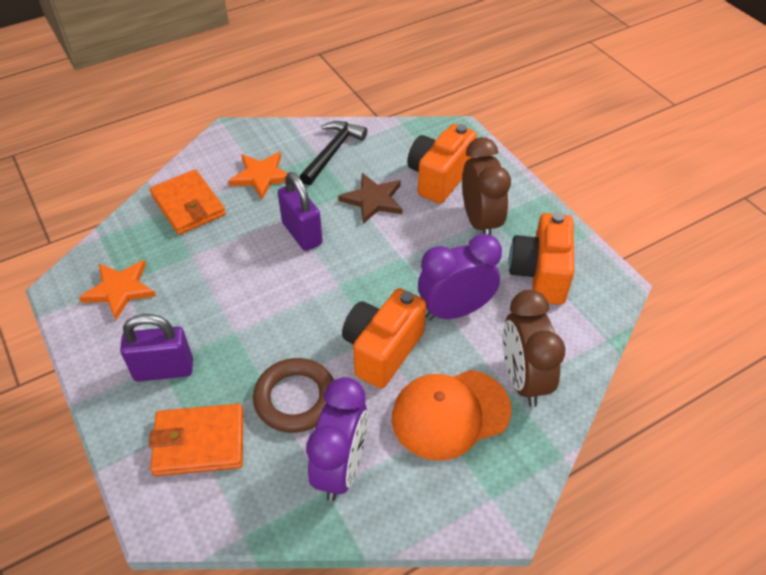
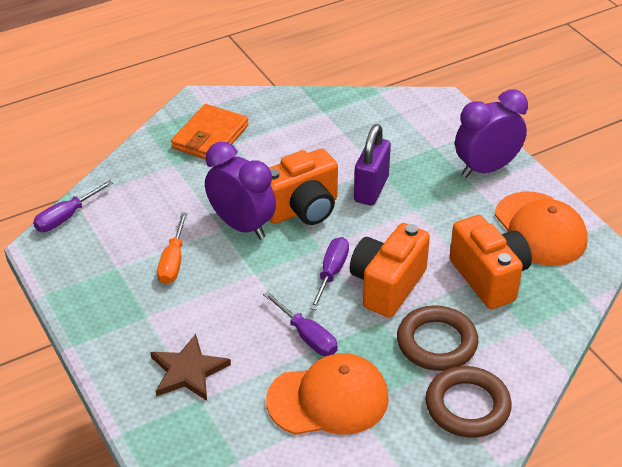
black hammer: 1 -> 0
brown clock: 2 -> 0
brown ring: 1 -> 2
orange cap: 1 -> 2
orange screwdriver: 0 -> 1
orange star: 2 -> 0
orange wallet: 2 -> 1
purple padlock: 2 -> 1
purple screwdriver: 0 -> 3

